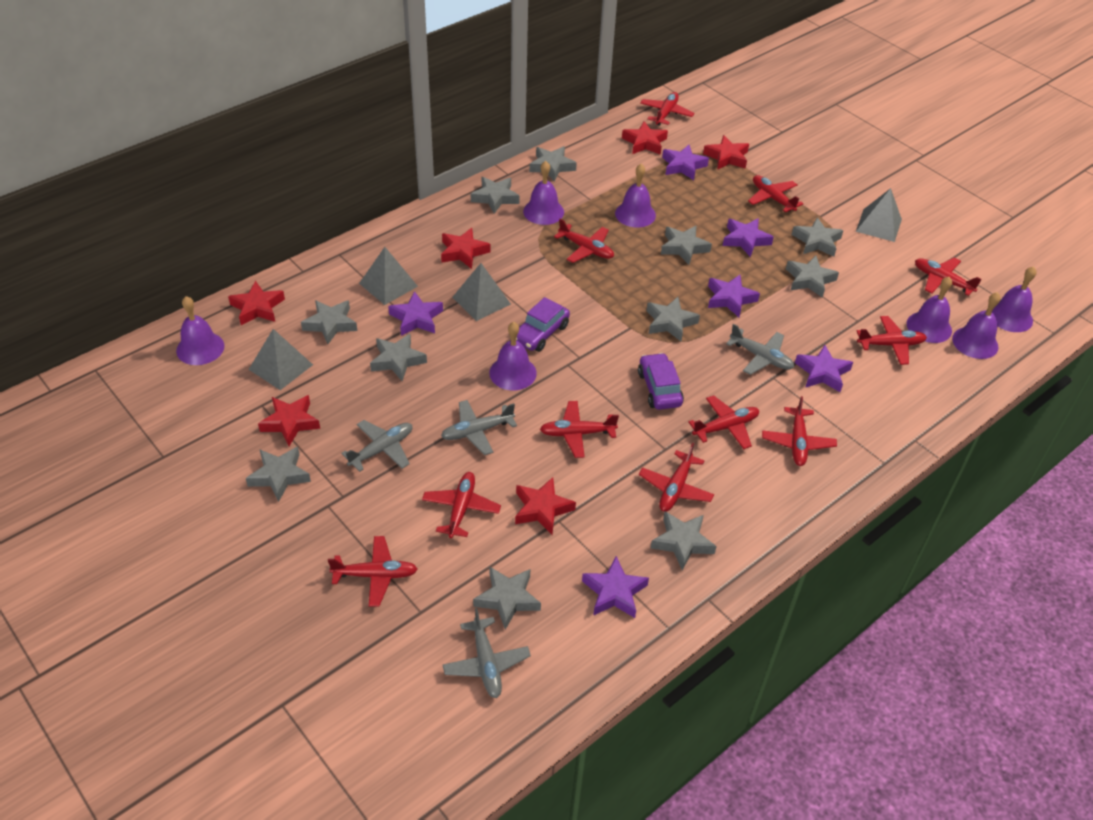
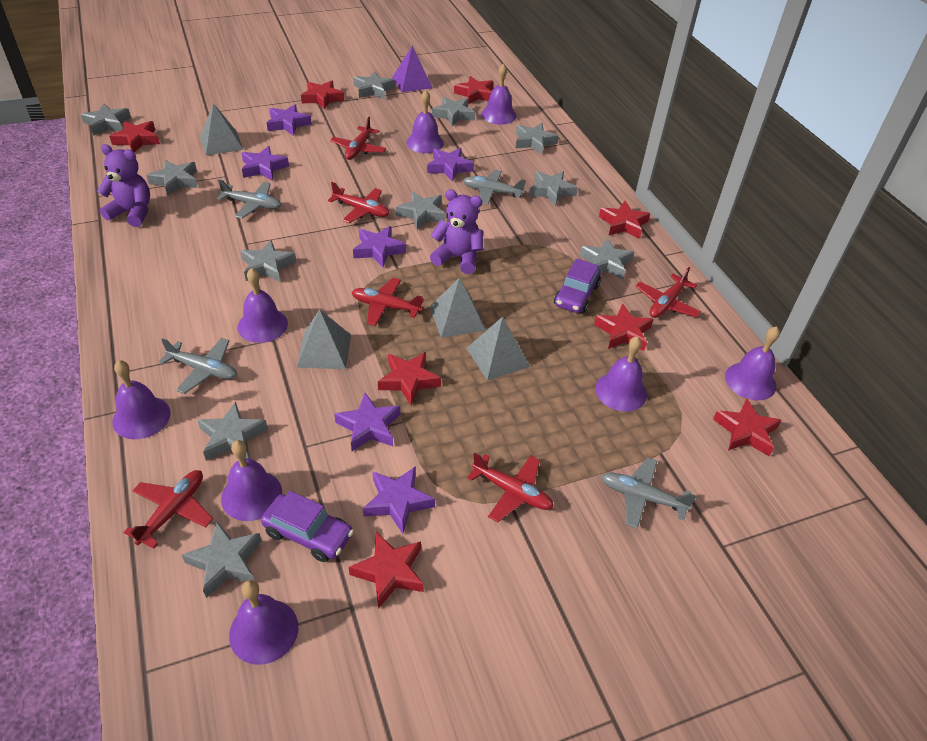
purple bell: 7 -> 8
purple pyramid: 0 -> 1
purple teddy bear: 0 -> 2
red plane: 11 -> 6
red star: 6 -> 8

